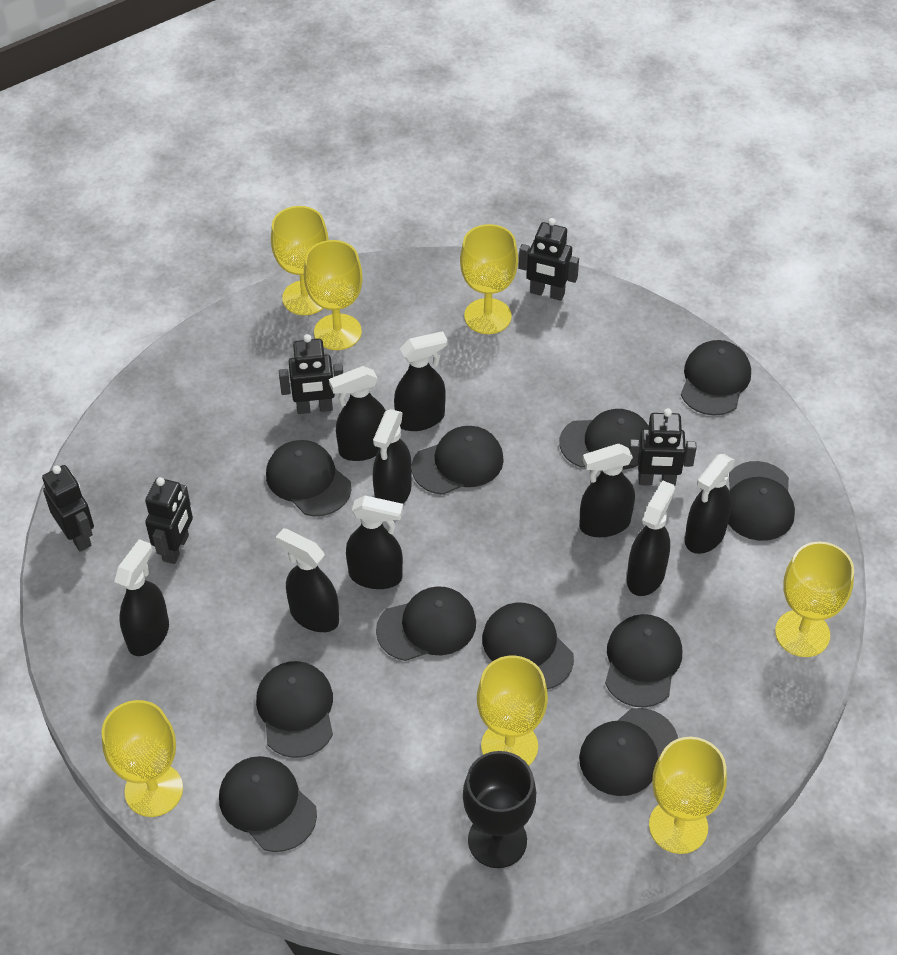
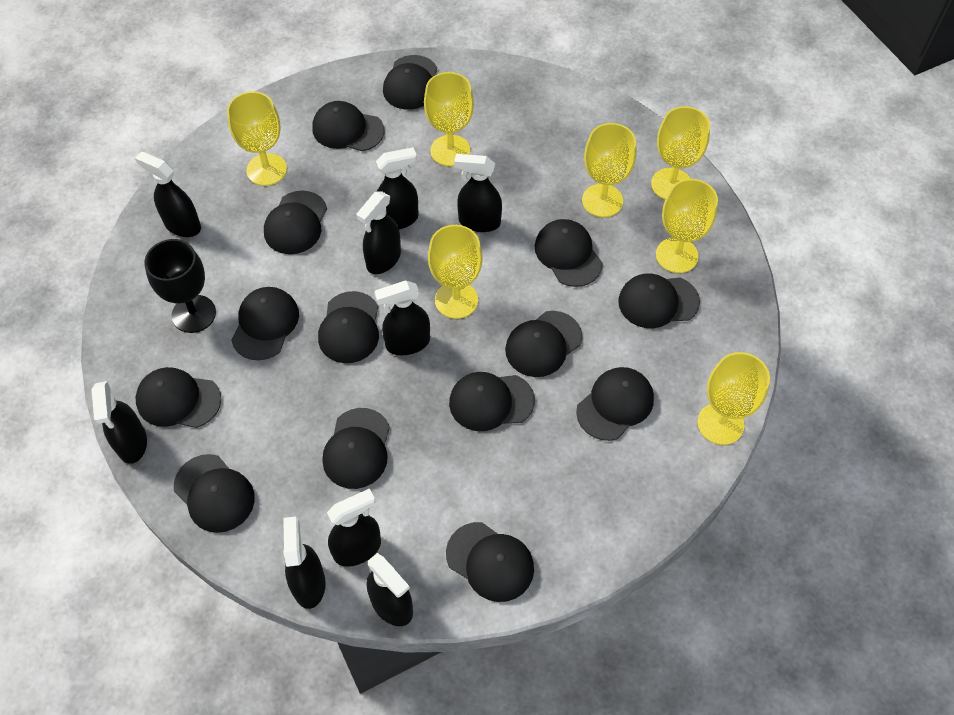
black cap: 11 -> 14
black robot: 5 -> 0

